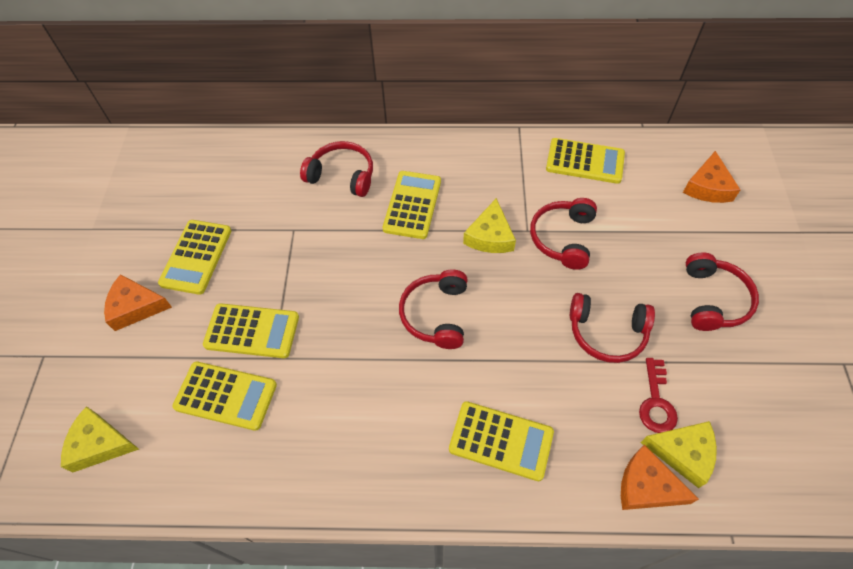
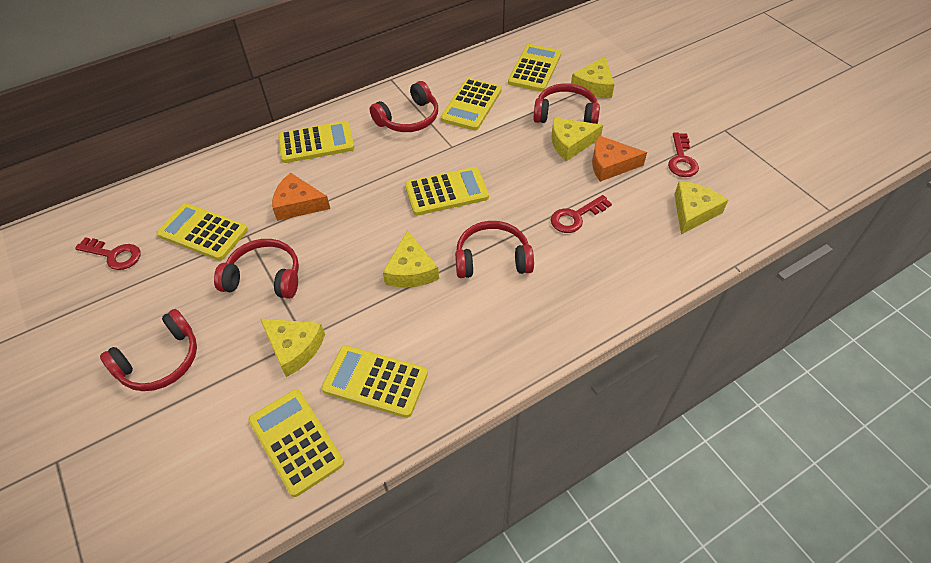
orange cheese: 3 -> 2
red key: 1 -> 3
yellow calculator: 6 -> 7
yellow cheese: 3 -> 5

